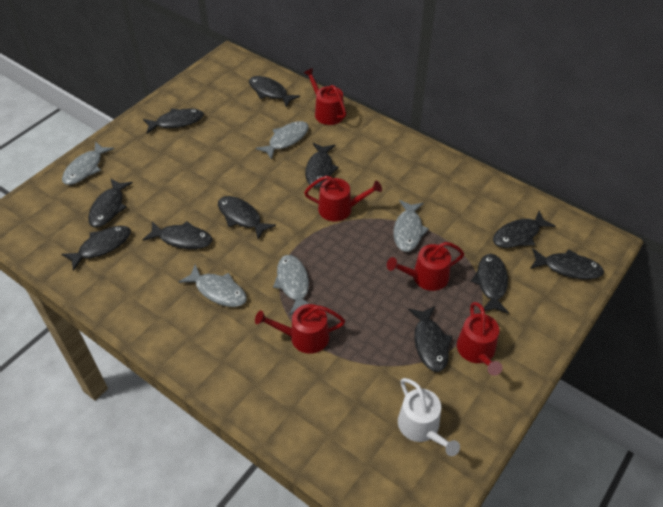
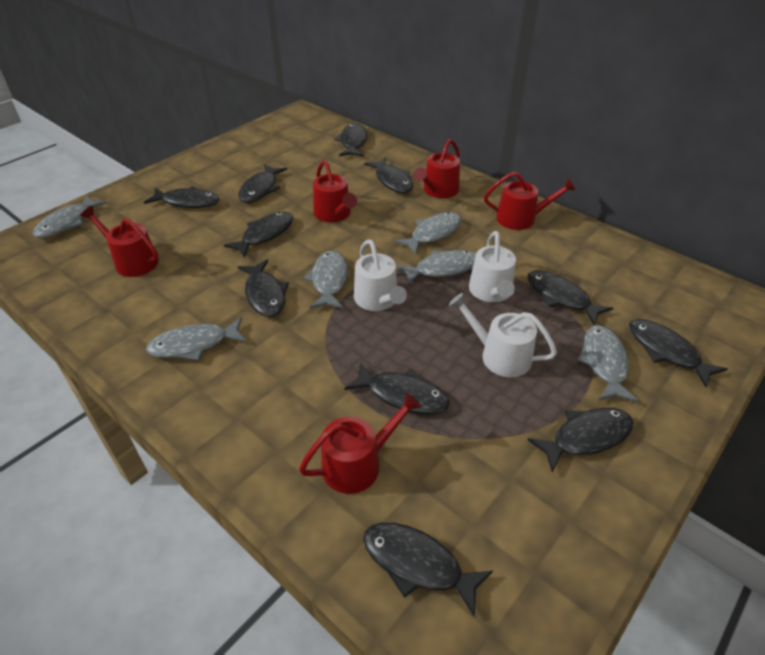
grey fish: 5 -> 6
white watering can: 1 -> 3

